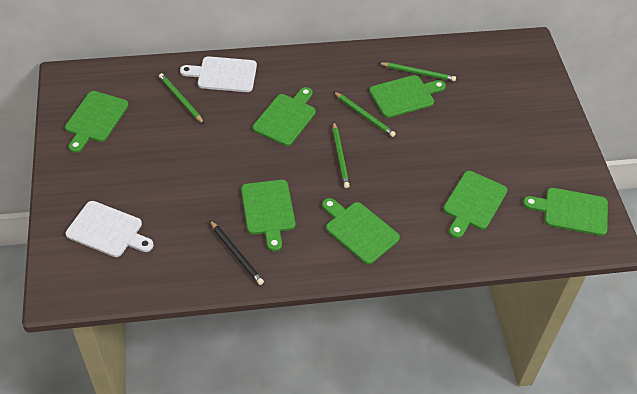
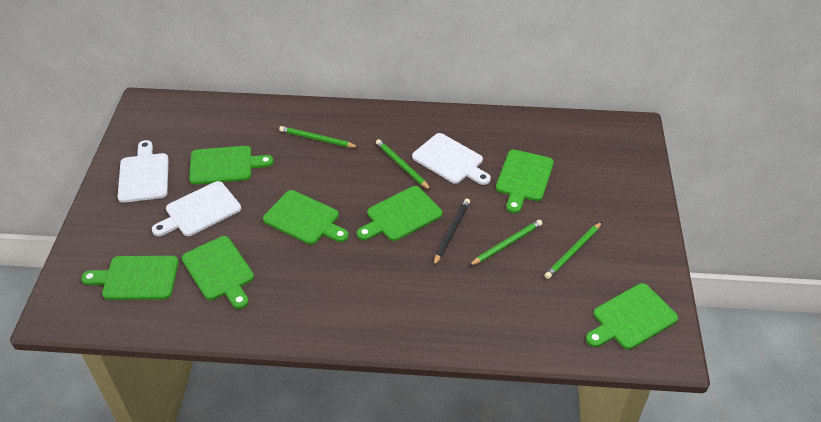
white cutting board: 2 -> 3

